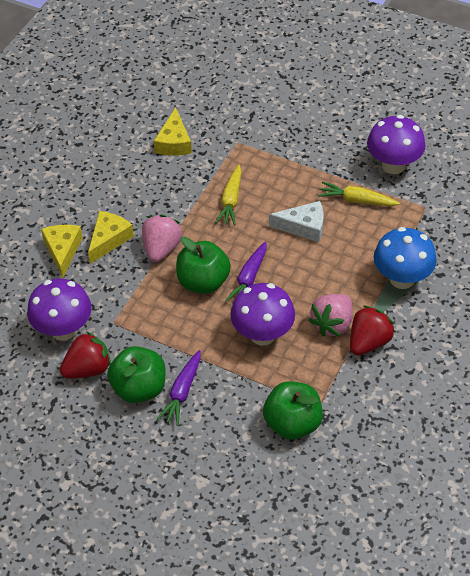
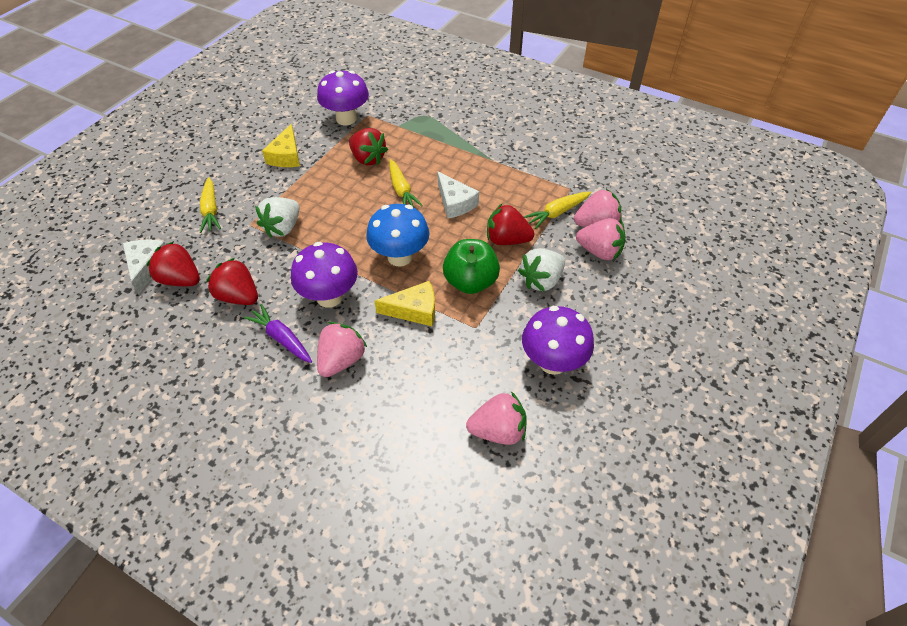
green apple: 3 -> 1
pink strawberry: 2 -> 4
purple carrot: 2 -> 1
red strawberry: 2 -> 4
white cheese: 1 -> 2
white strawberry: 0 -> 2
yellow carrot: 2 -> 3
yellow cheese: 3 -> 2

